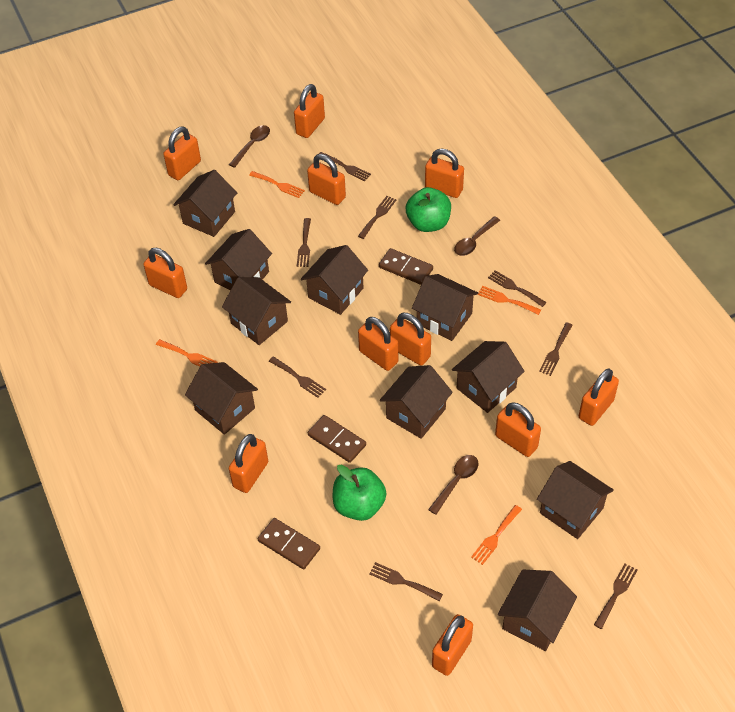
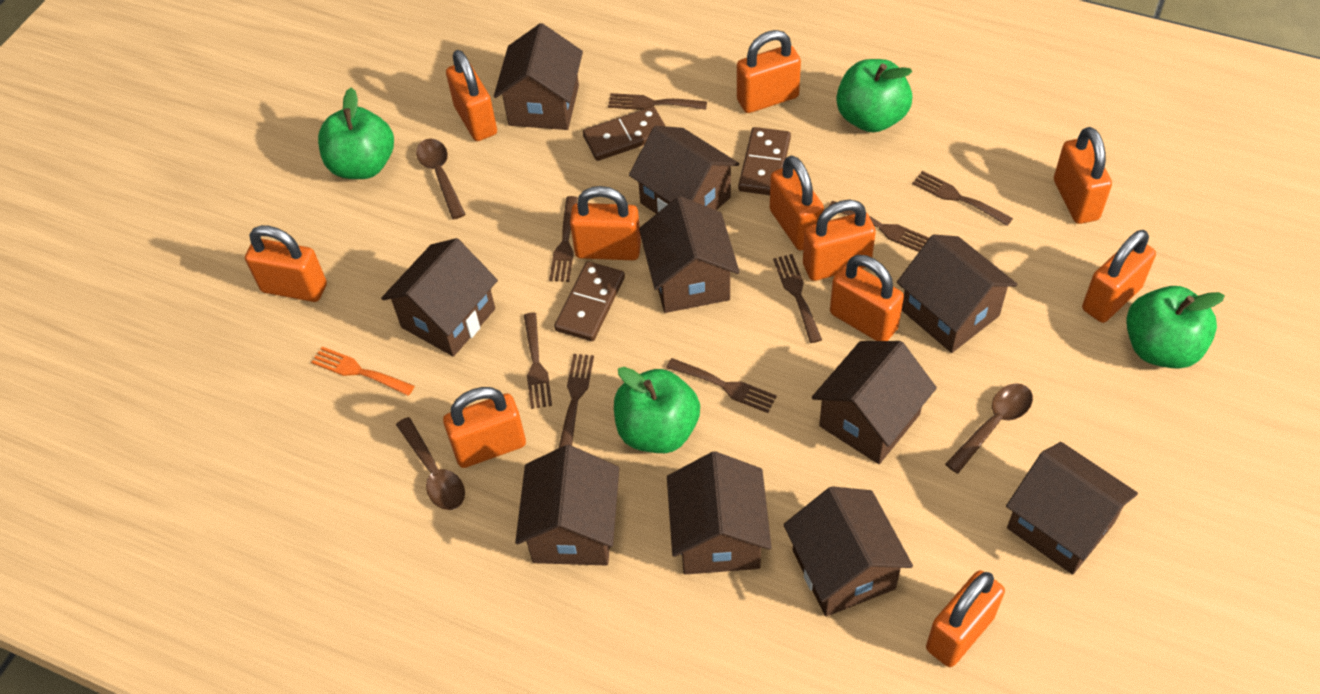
green apple: 2 -> 4
orange fork: 4 -> 1

